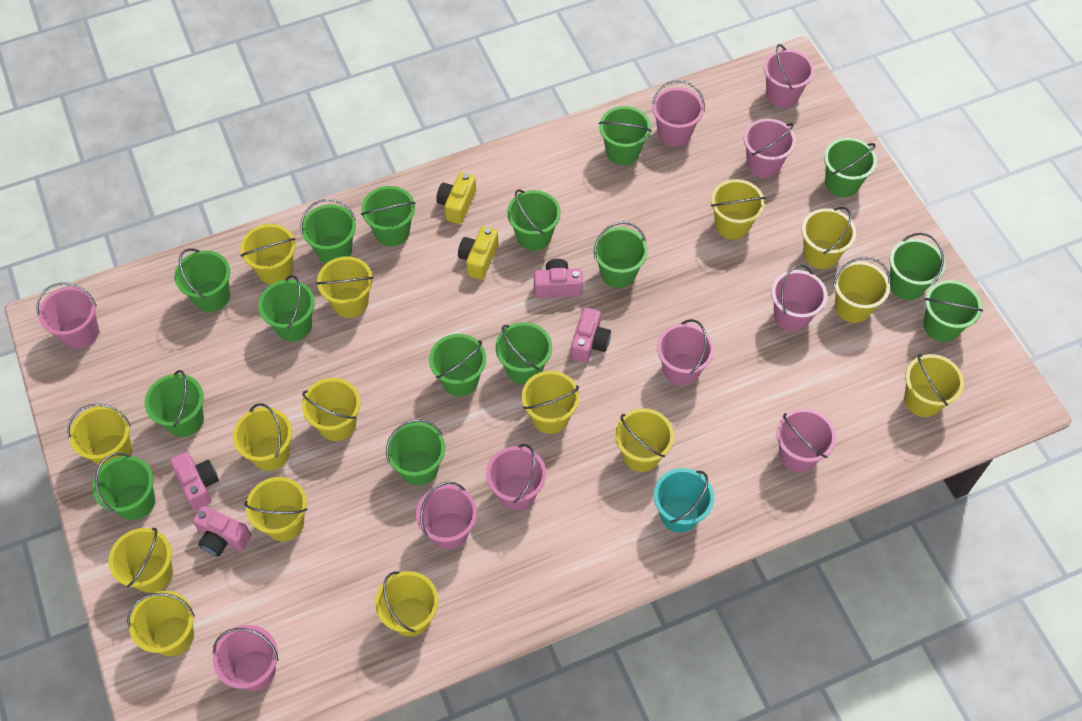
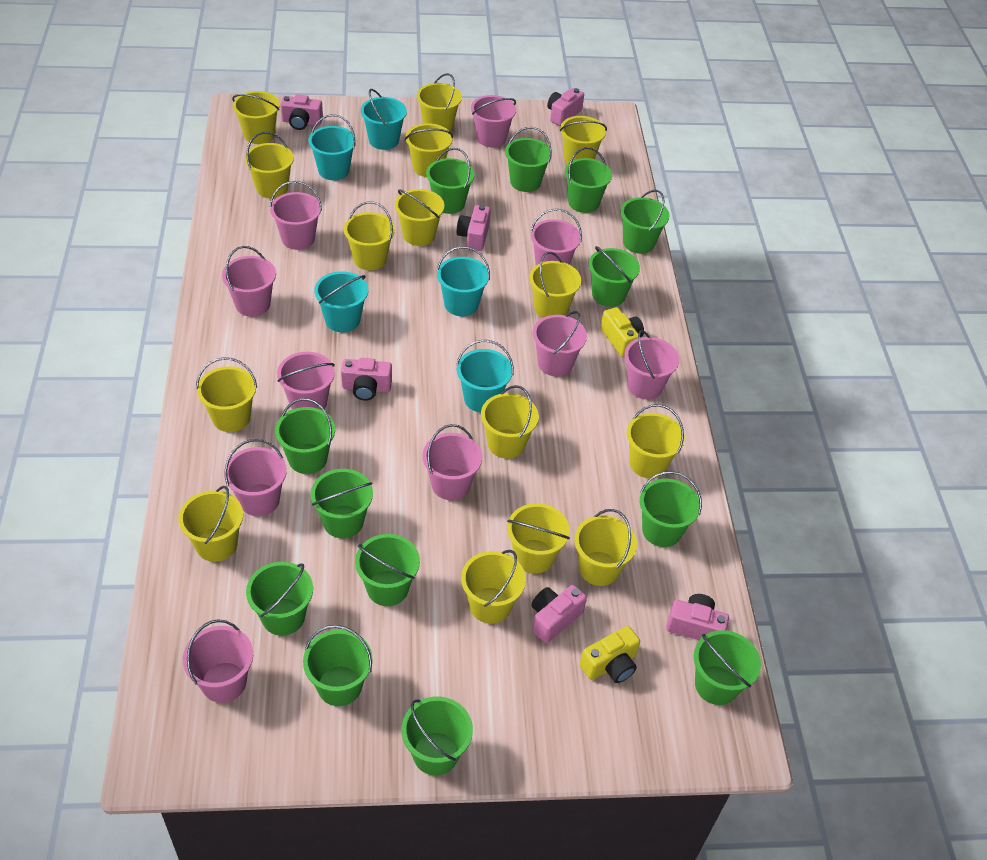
green bucket: 15 -> 13
pink camera: 4 -> 6
turquoise bucket: 1 -> 5

